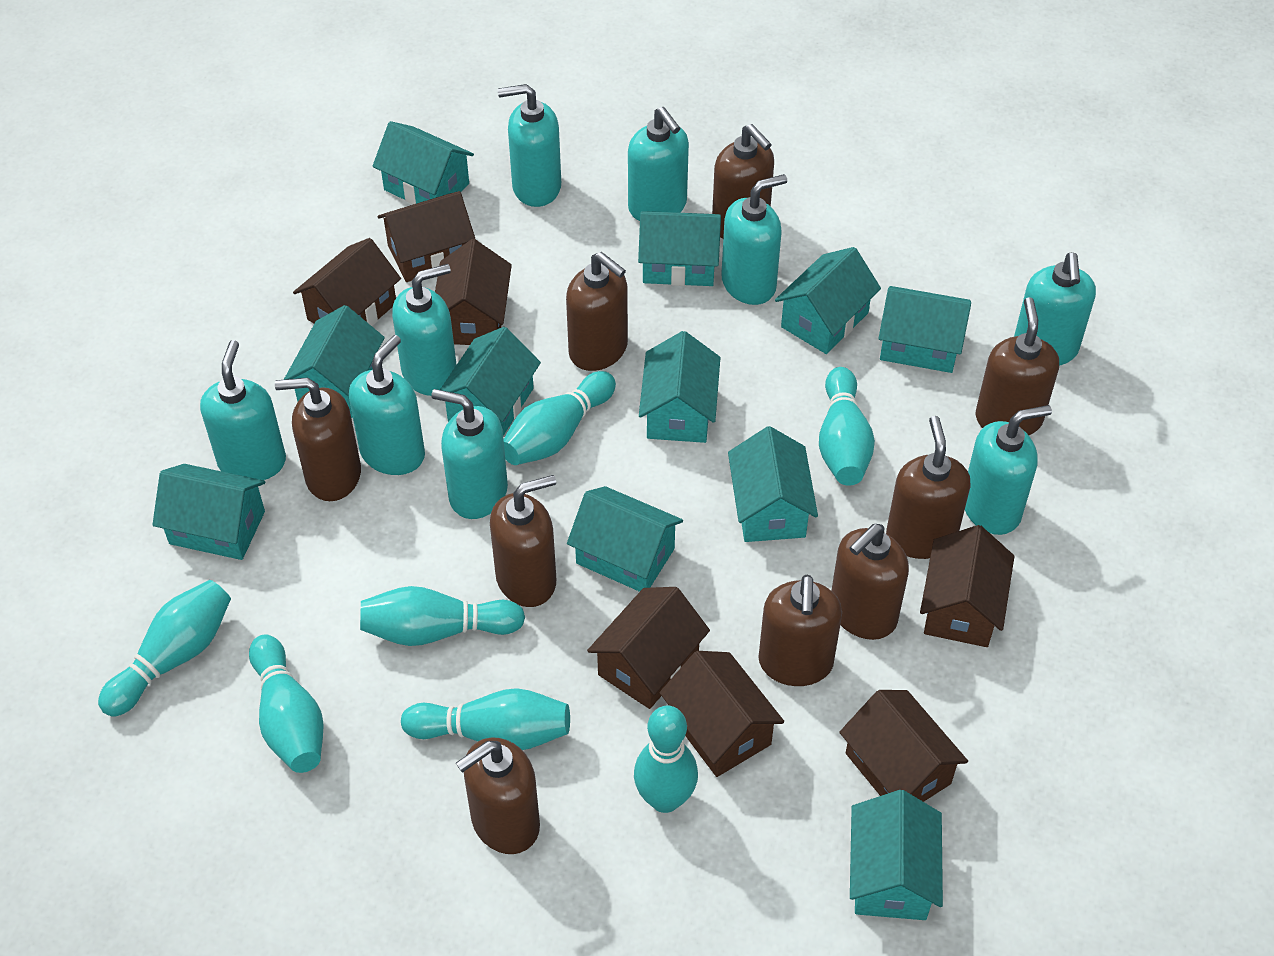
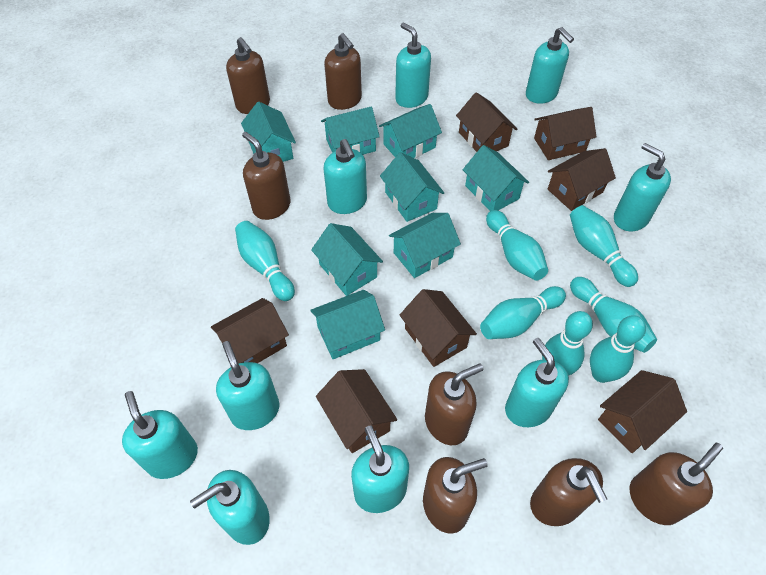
brown soap dispenser: 9 -> 7
turquoise house: 11 -> 8

